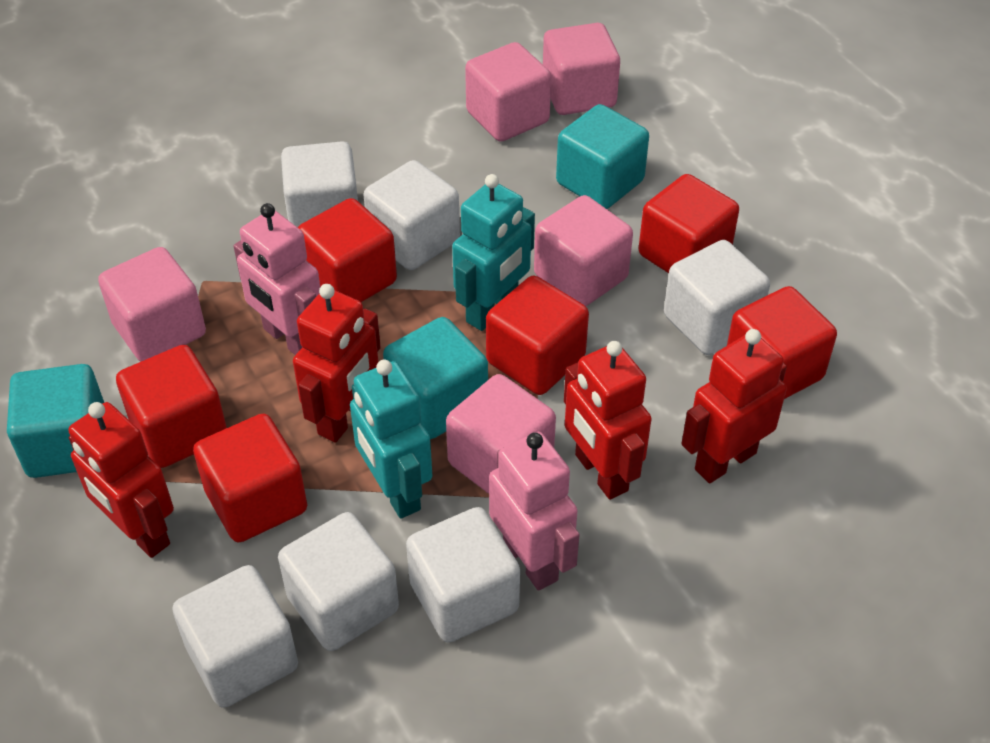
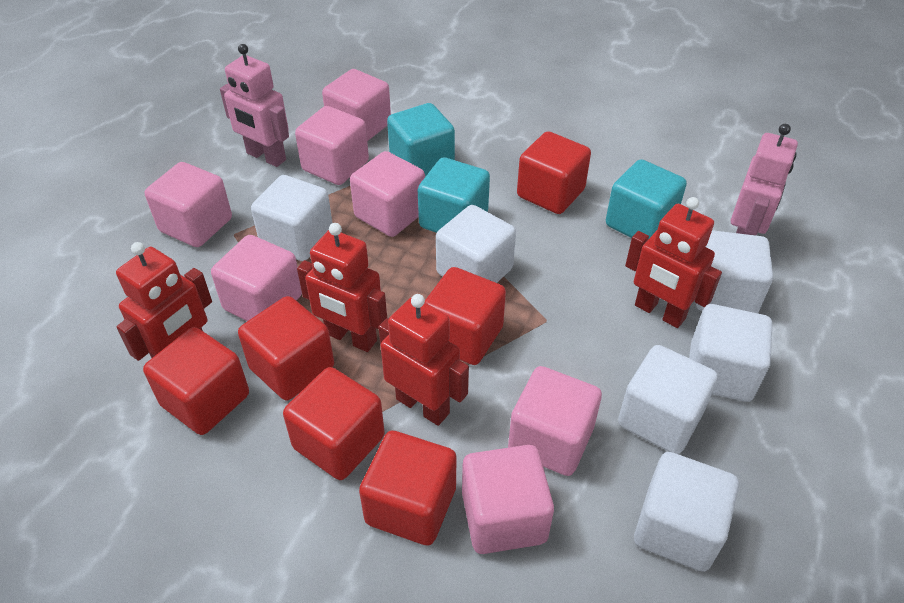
pink cube: 5 -> 7
turquoise robot: 2 -> 0

